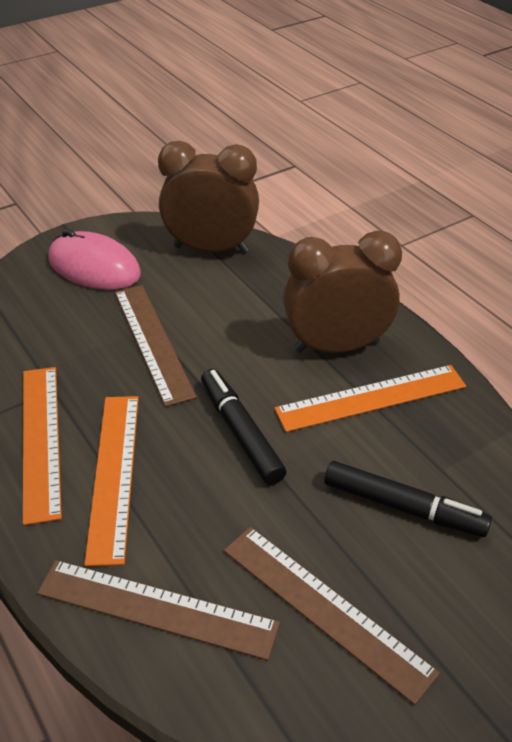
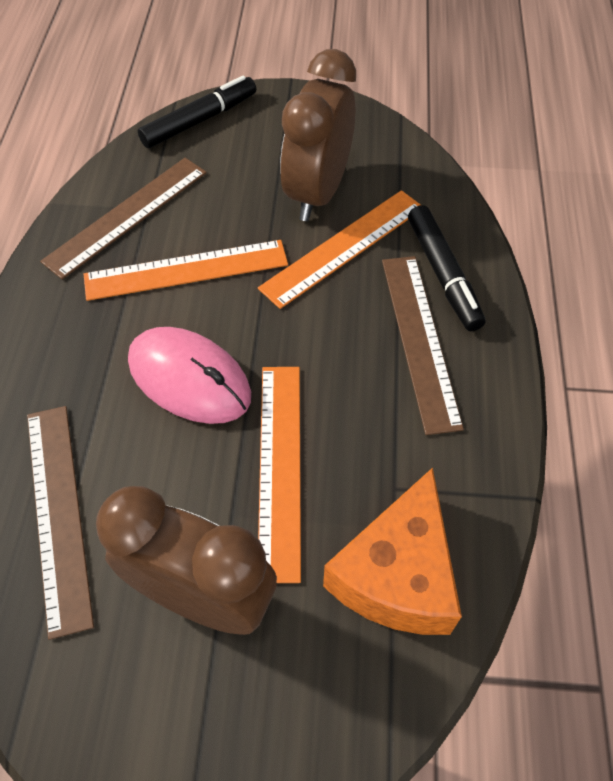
orange cheese: 0 -> 1

